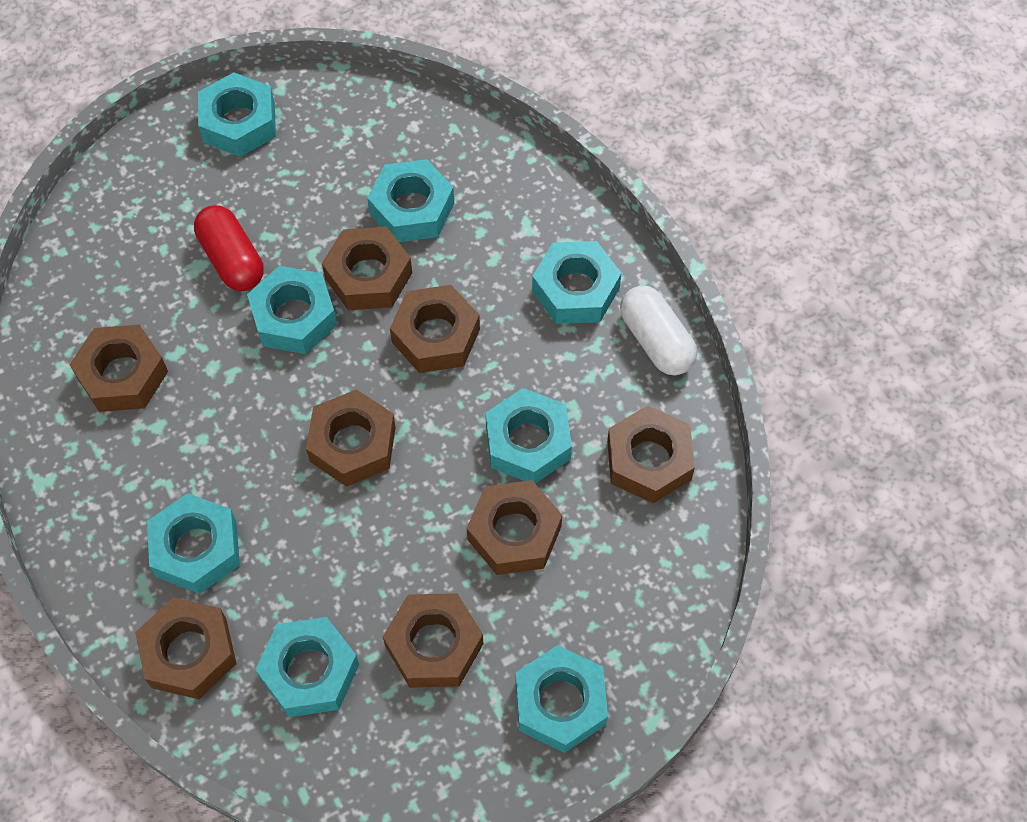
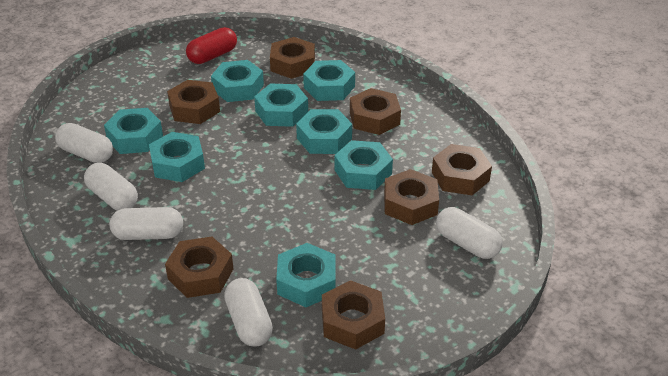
brown nut: 8 -> 7
white capsule: 1 -> 5

